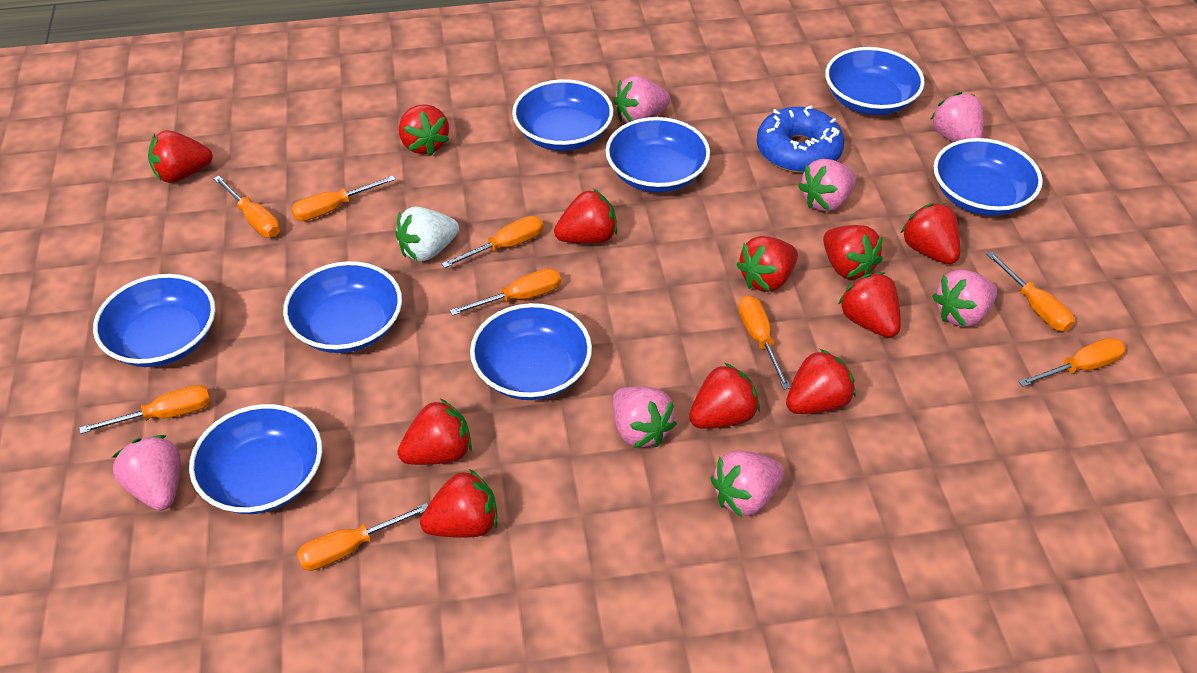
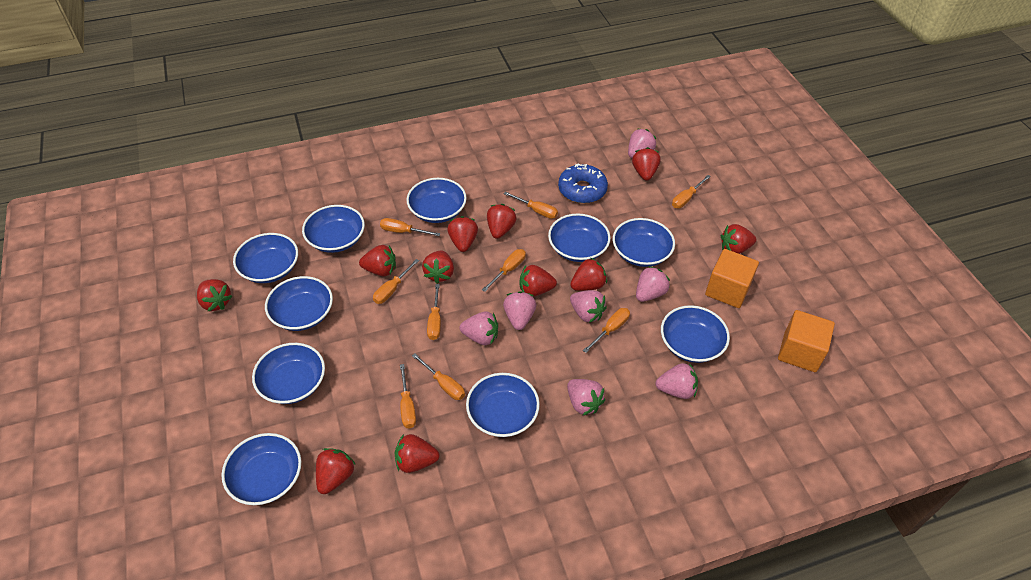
blue bowl: 8 -> 10
orange cube: 0 -> 2
white strawberry: 1 -> 0

